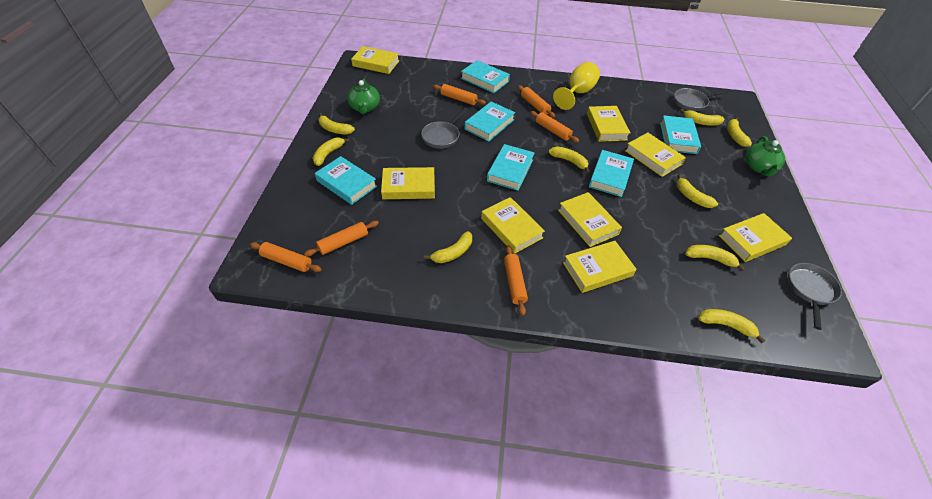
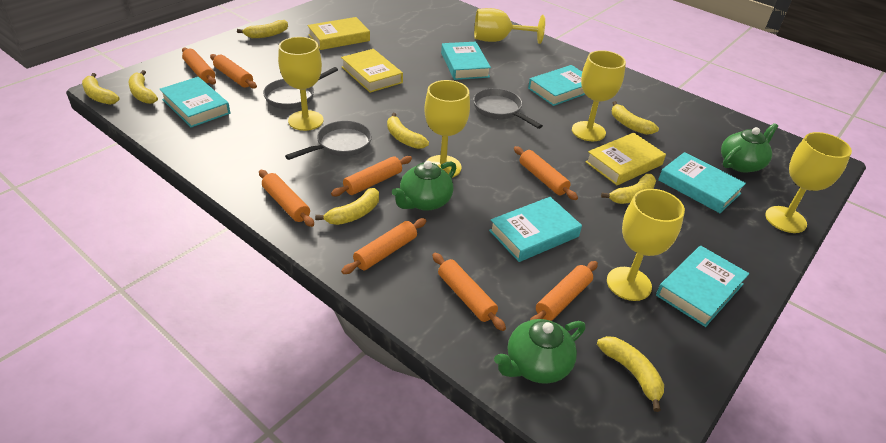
green teapot: 2 -> 3
orange rolling pin: 6 -> 8
yellow banana: 9 -> 8
yellow book: 8 -> 3
yellow goblet: 1 -> 6

